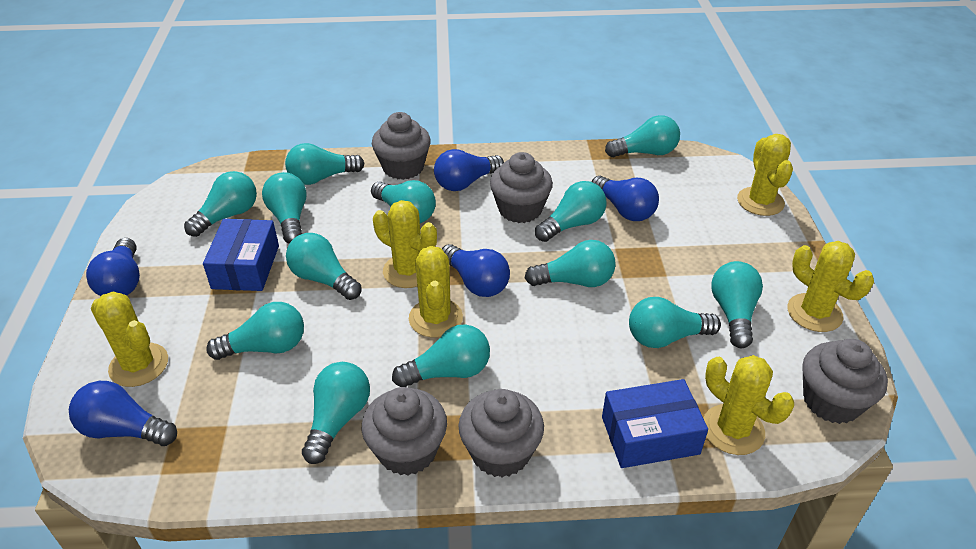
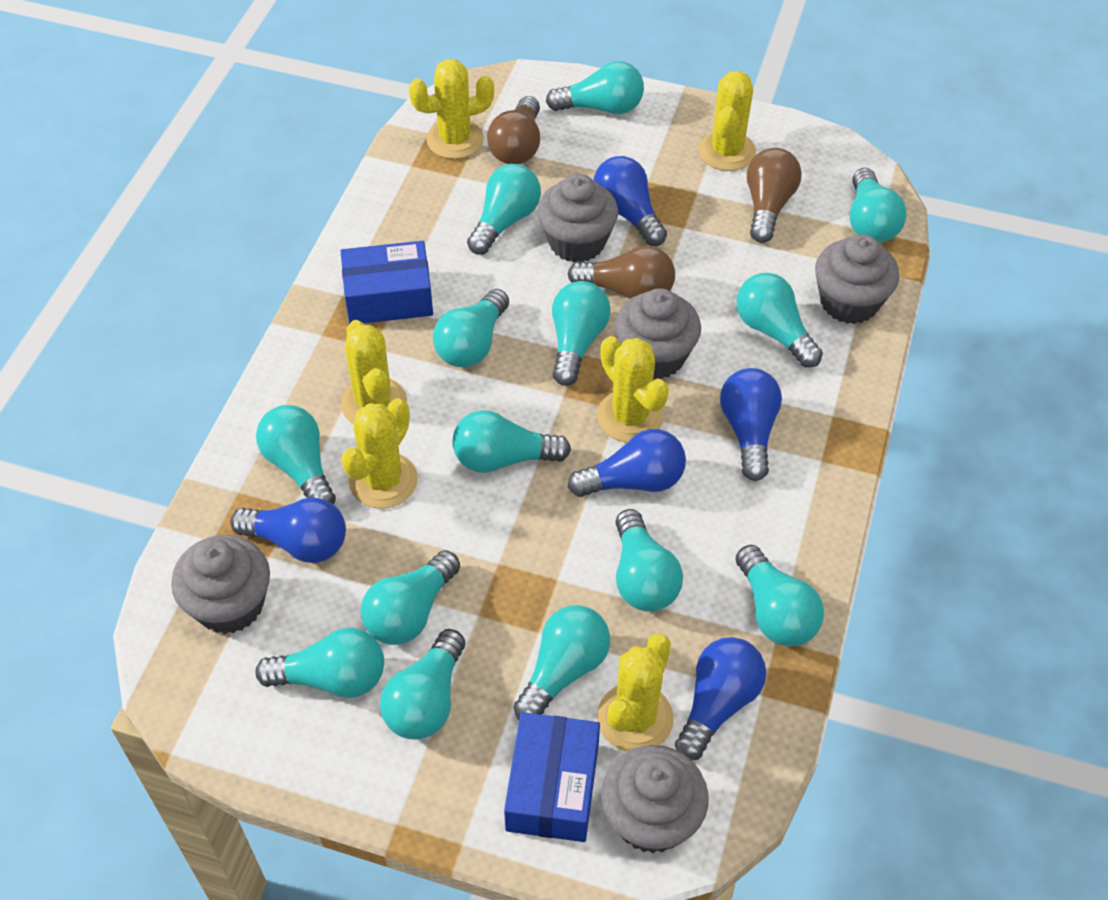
brown light bulb: 0 -> 3
turquoise light bulb: 13 -> 14

